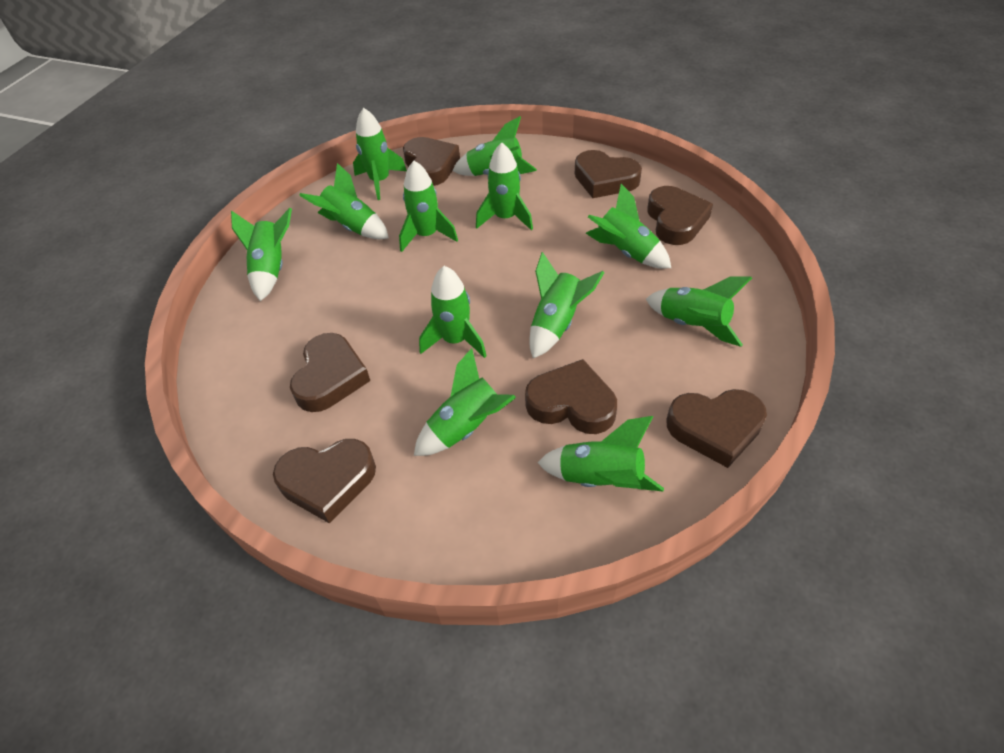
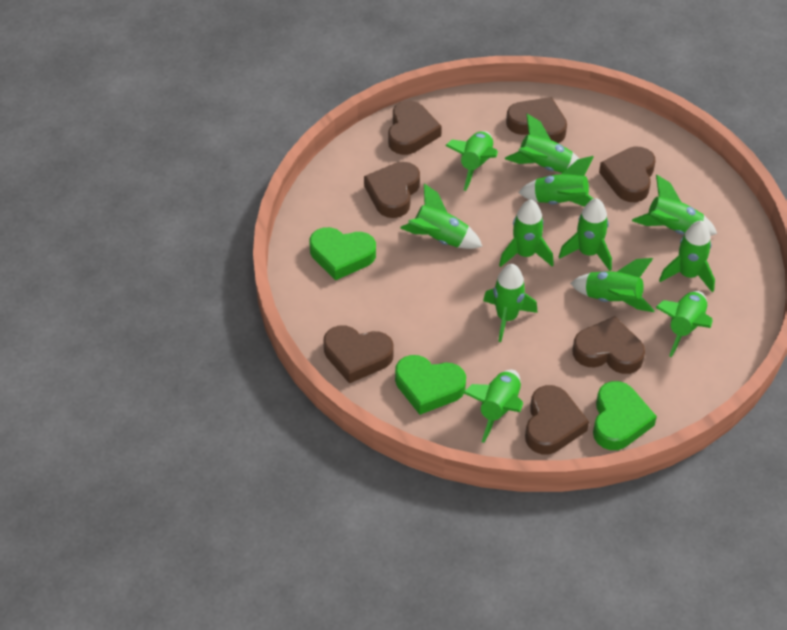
green heart: 0 -> 3

